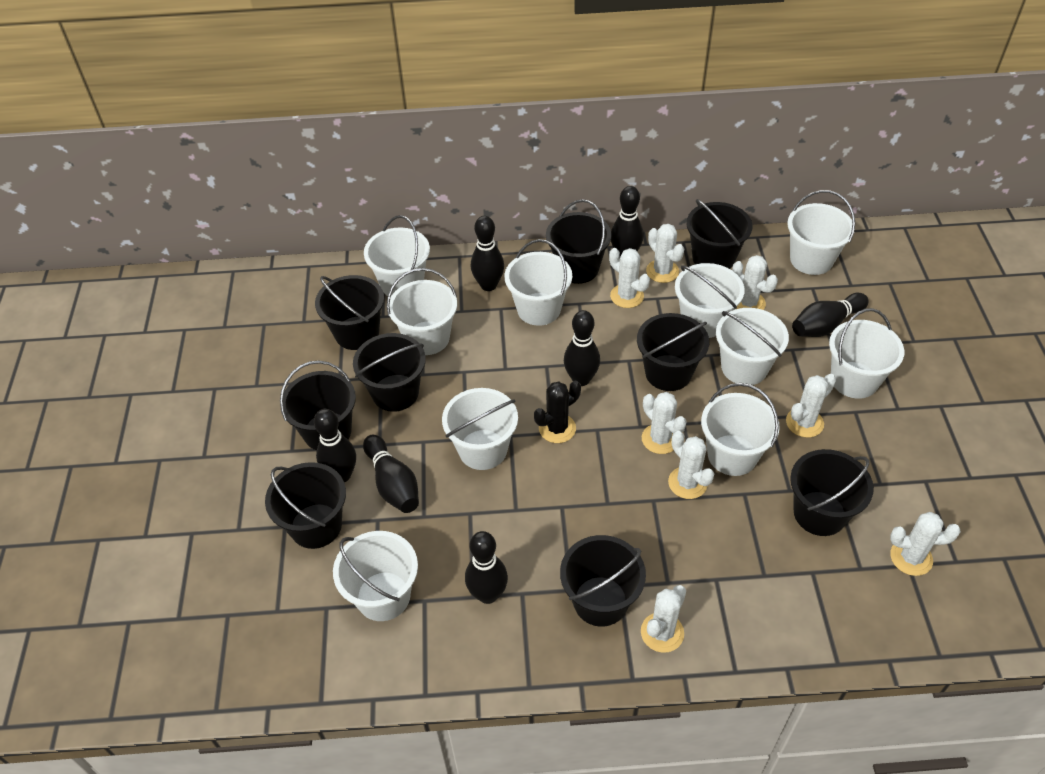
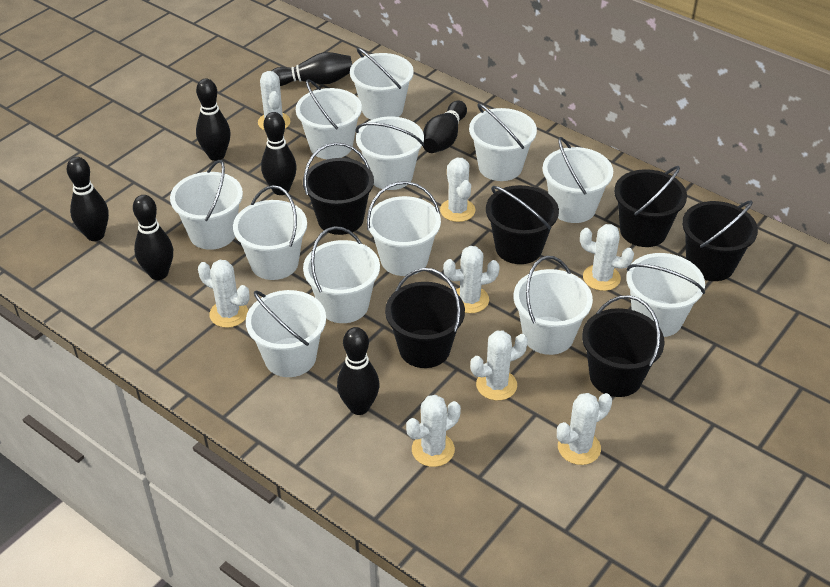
black bucket: 9 -> 6
black cactus: 1 -> 0
white bucket: 10 -> 12

